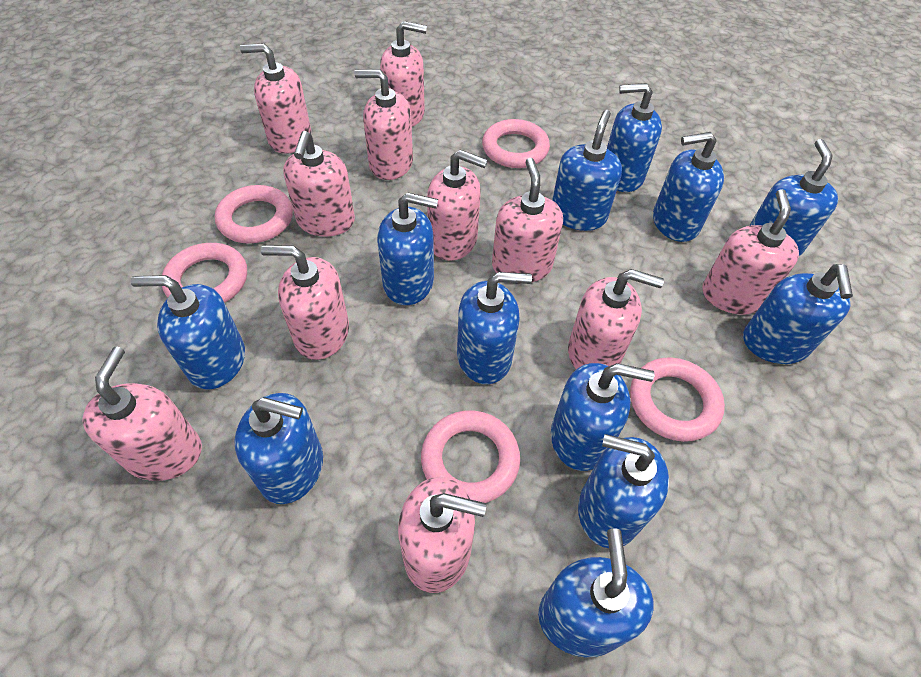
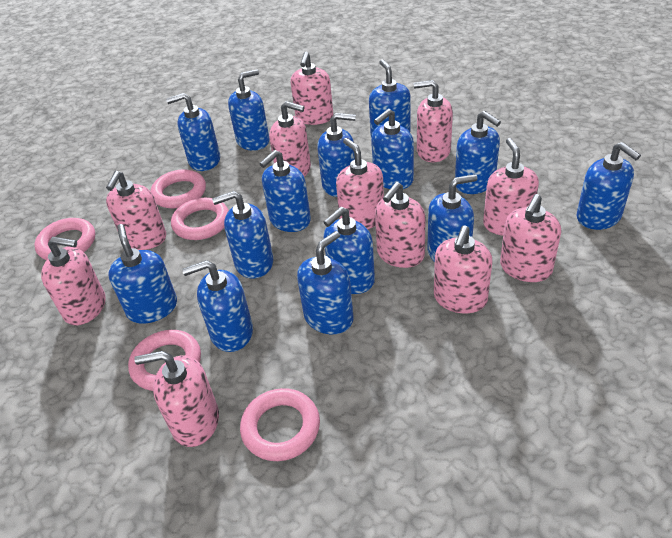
blue soap dispenser: 12 -> 14

